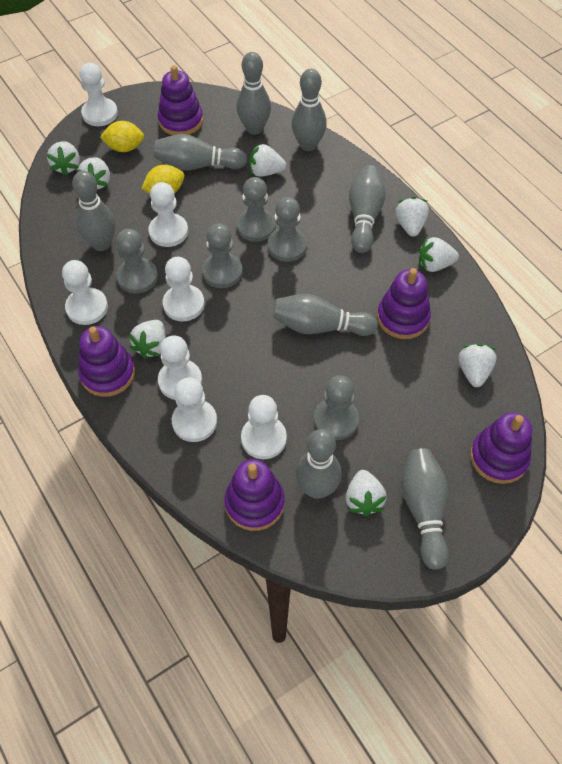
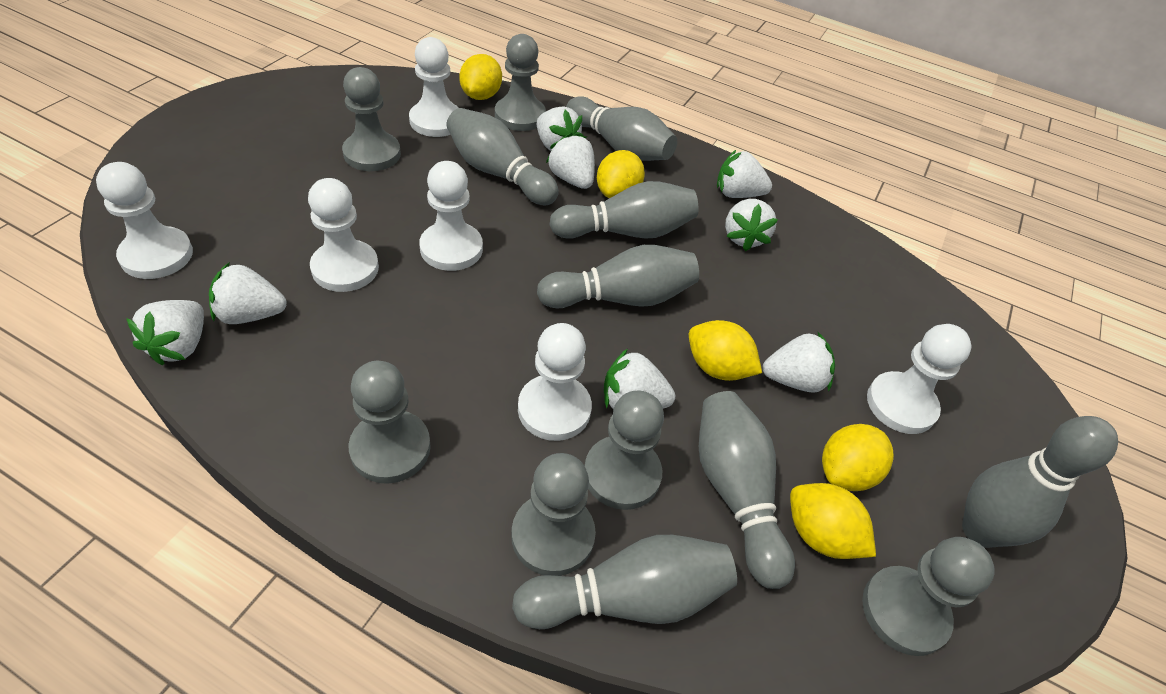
grey bowling pin: 8 -> 7
grey pawn: 5 -> 6
purple stacking toy: 5 -> 0
white pawn: 7 -> 6
yellow lemon: 2 -> 5

